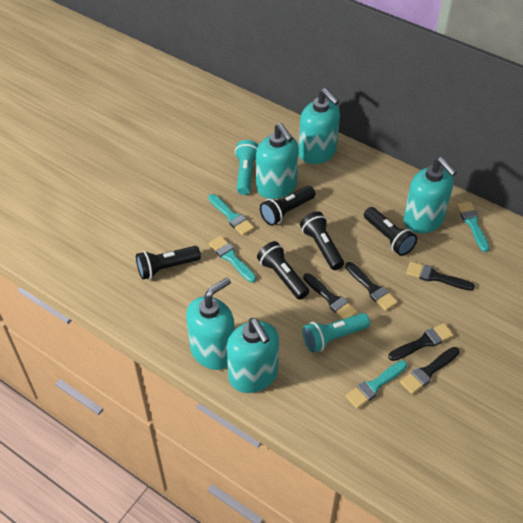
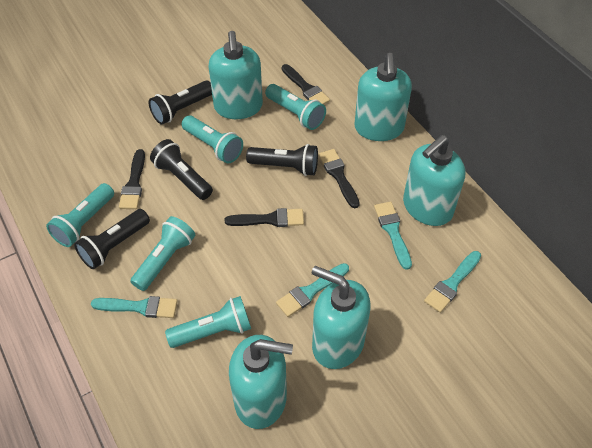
black brush: 5 -> 4
black flashlight: 5 -> 4
turquoise flashlight: 2 -> 5

